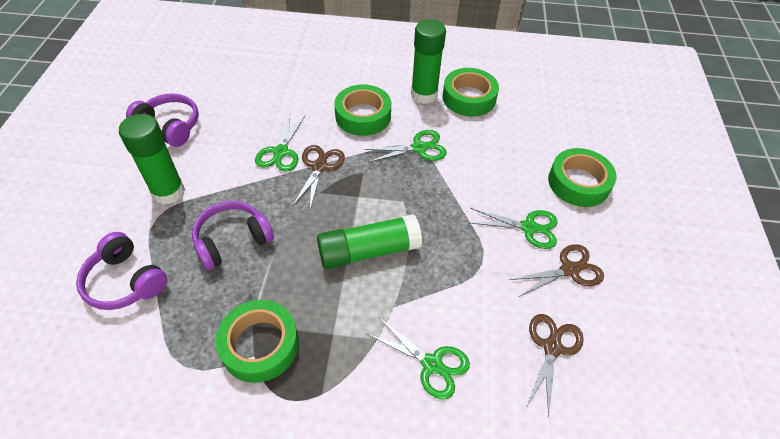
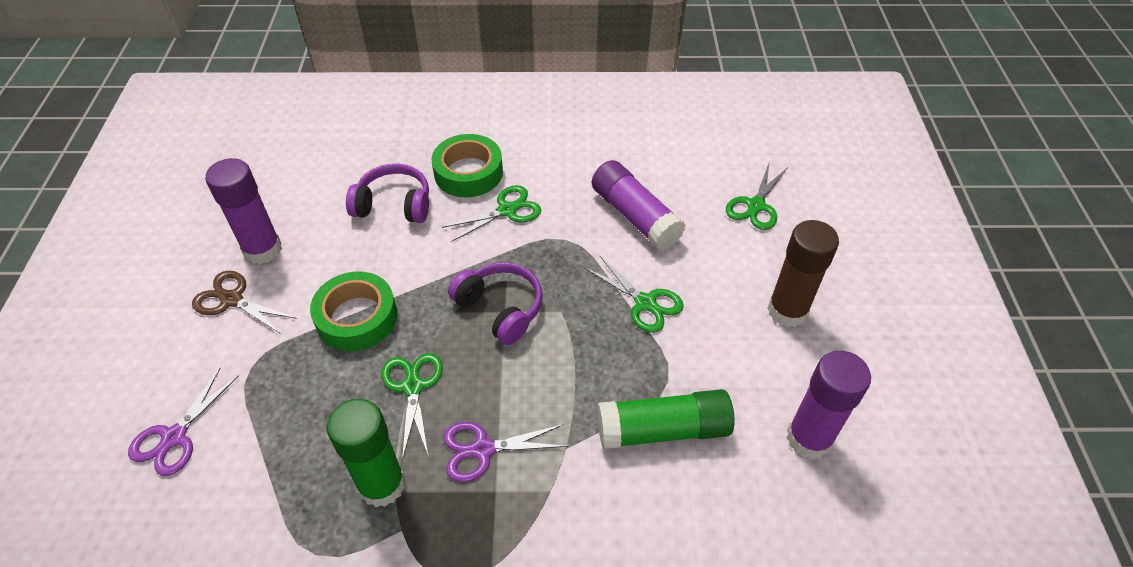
brown glue stick: 0 -> 1
brown scissors: 3 -> 1
green glue stick: 3 -> 2
green tape: 4 -> 2
purple glue stick: 0 -> 3
purple headphones: 3 -> 2
purple scissors: 0 -> 2

